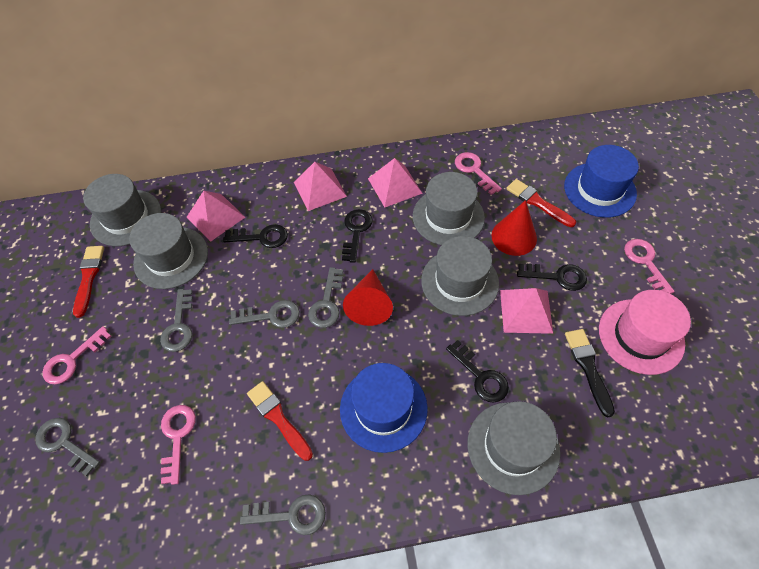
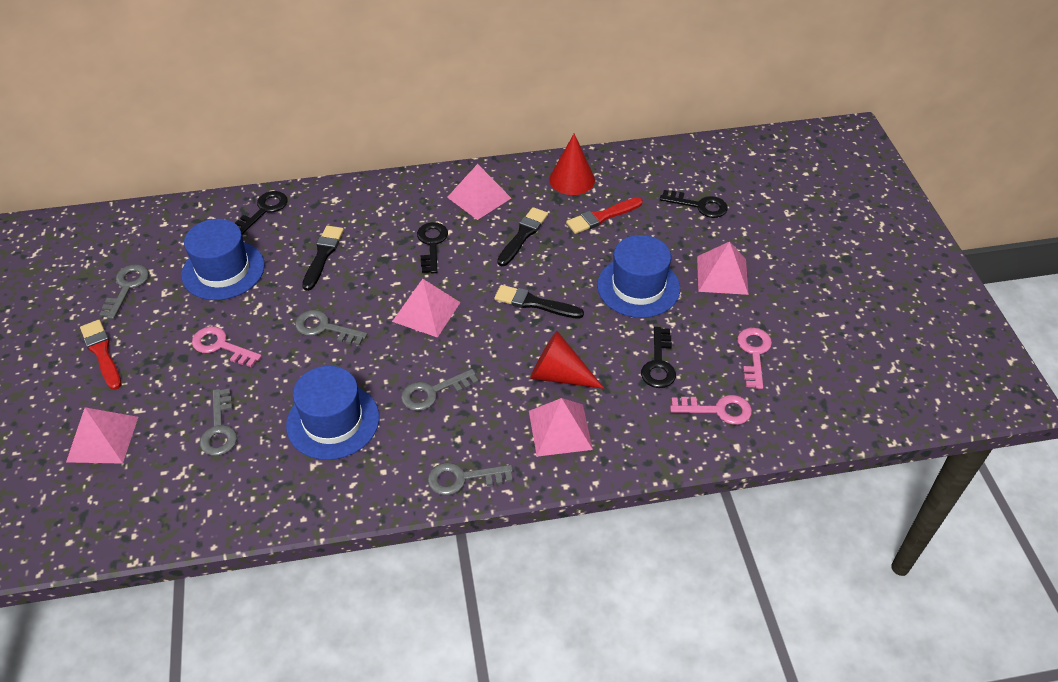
black brush: 1 -> 3
blue hat: 2 -> 3
grey hat: 5 -> 0
pink hat: 1 -> 0
pink key: 4 -> 3
pink pyramid: 4 -> 5
red brush: 3 -> 2

